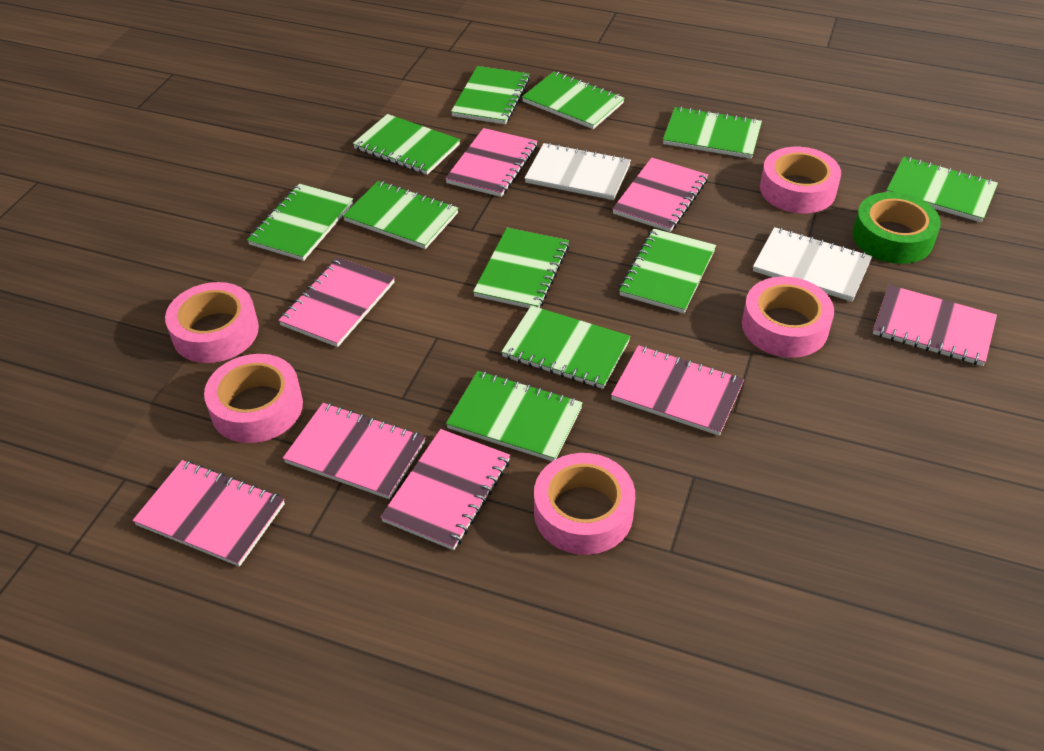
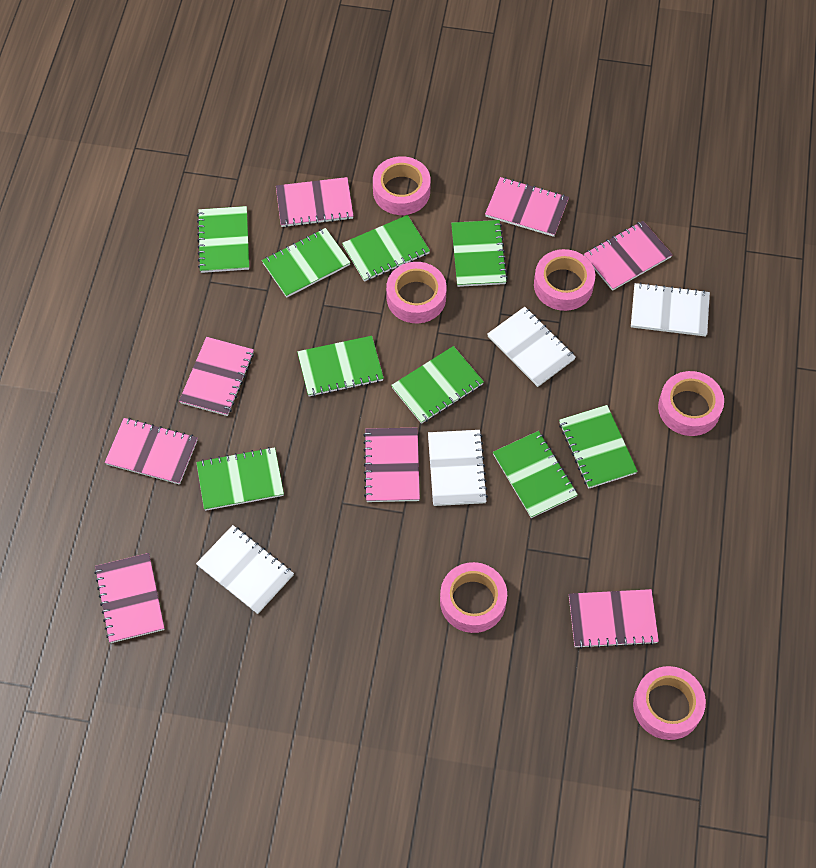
green notebook: 11 -> 9
green tape: 1 -> 0
pink tape: 5 -> 6
white notebook: 2 -> 4

